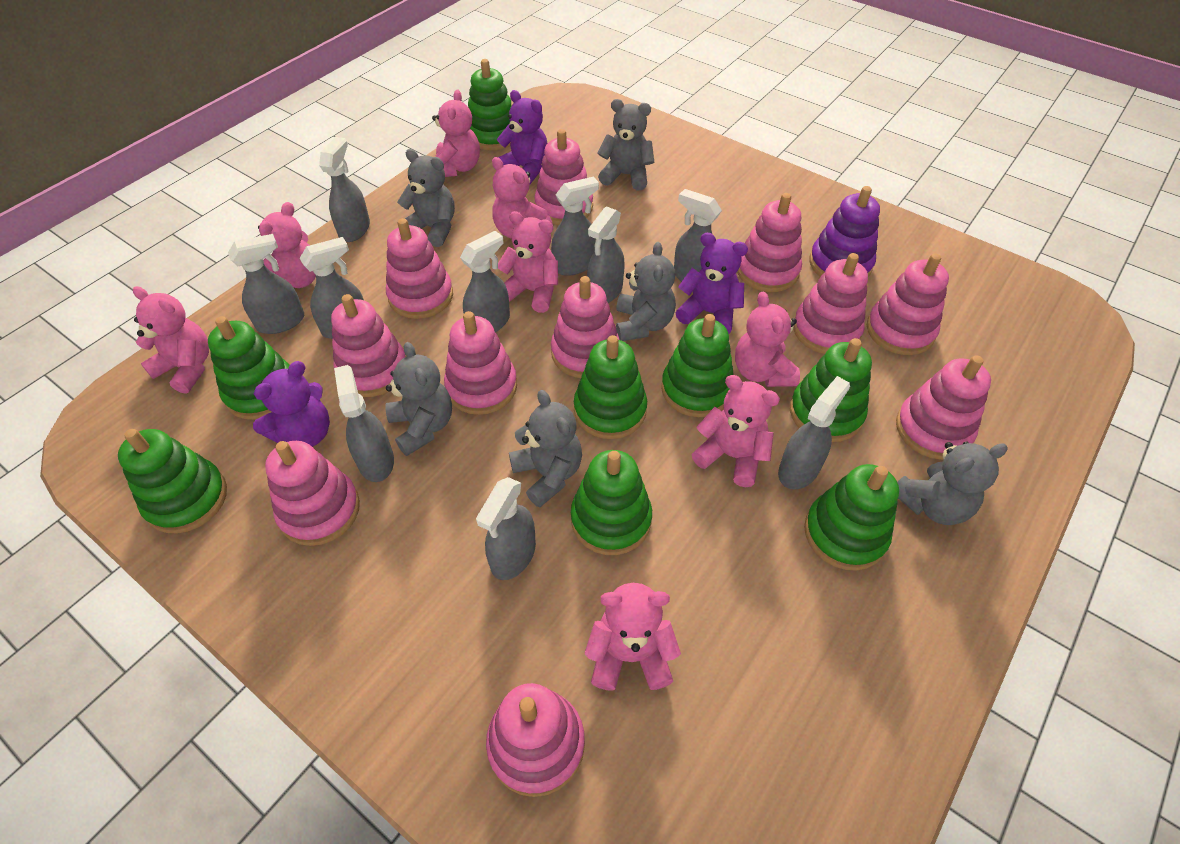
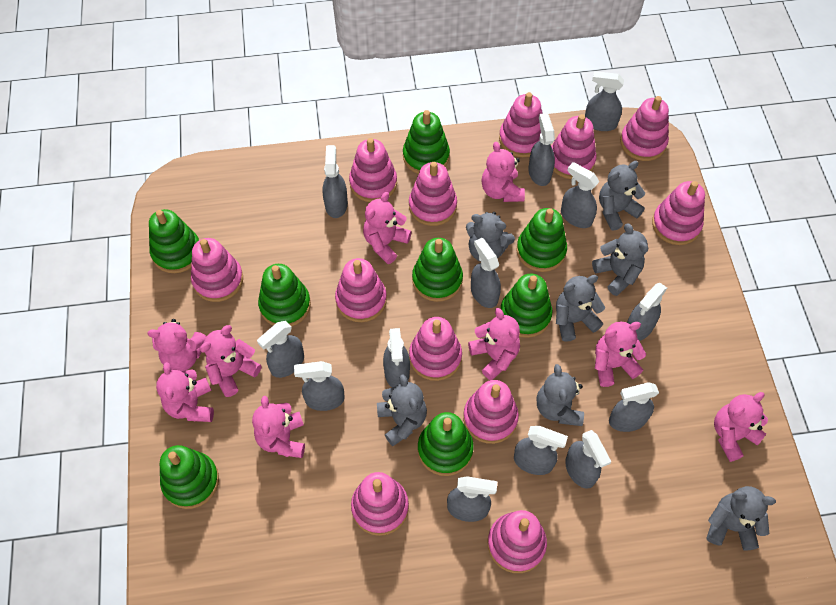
grey spray bottle: 10 -> 13
grey teddy bear: 6 -> 7
pink stacking toy: 11 -> 12
pink teddy bear: 8 -> 9
purple stacking toy: 1 -> 0
purple teddy bear: 3 -> 0

